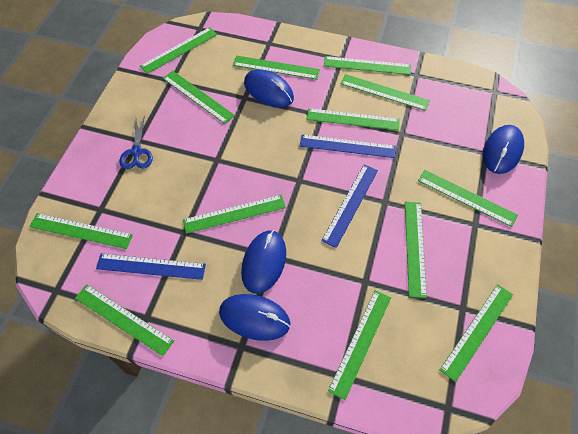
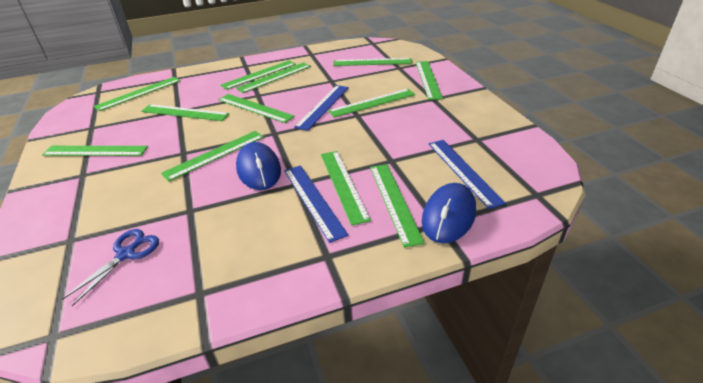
blue mouse: 4 -> 2
green ruler: 13 -> 12

